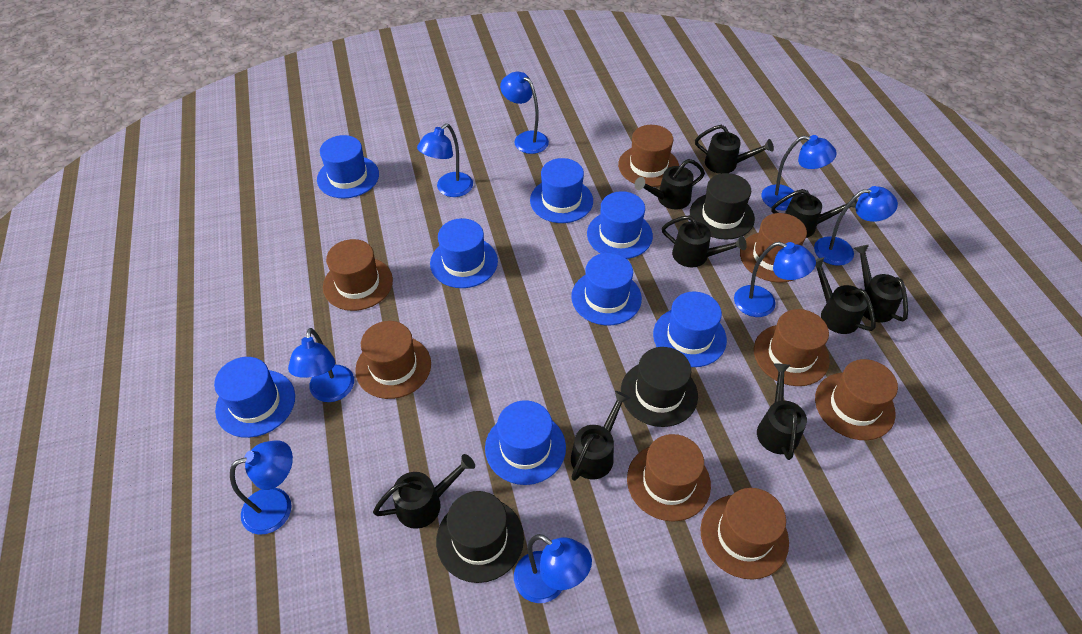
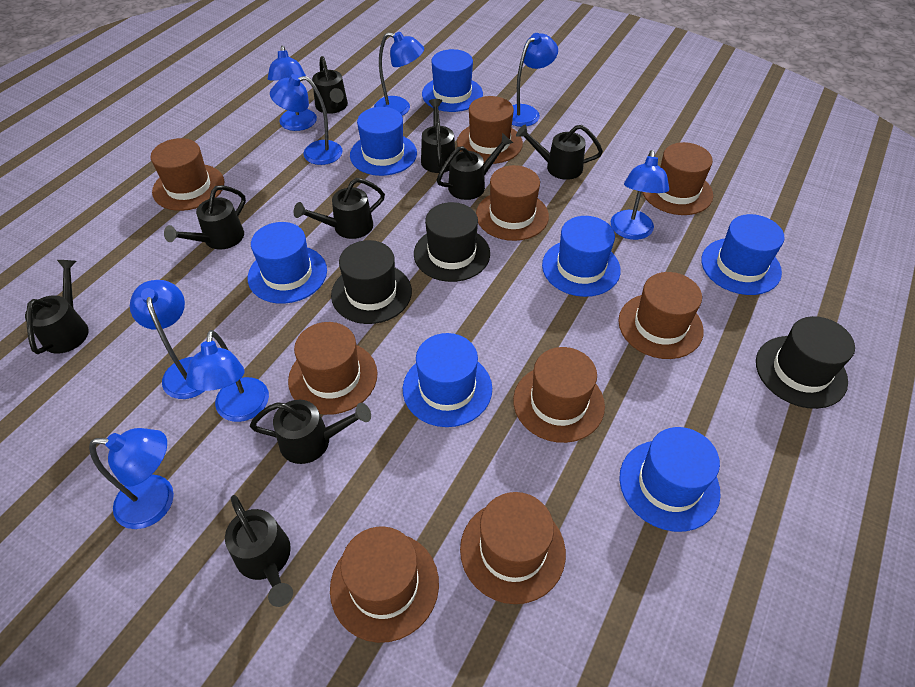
blue hat: 8 -> 7
brown hat: 8 -> 9

